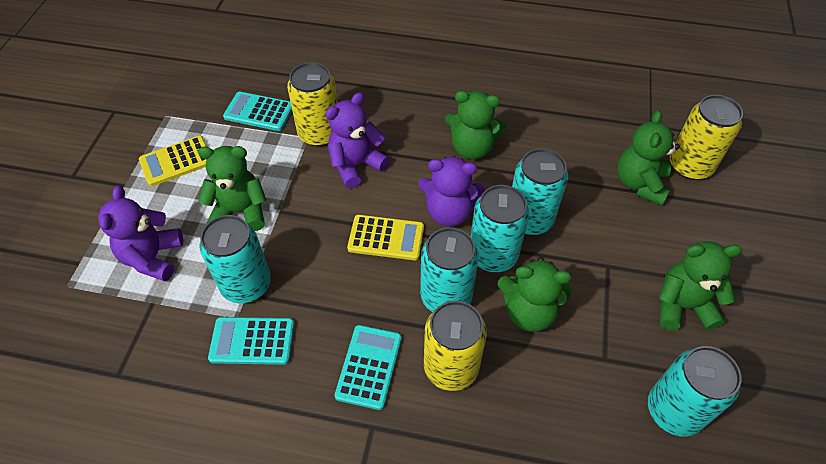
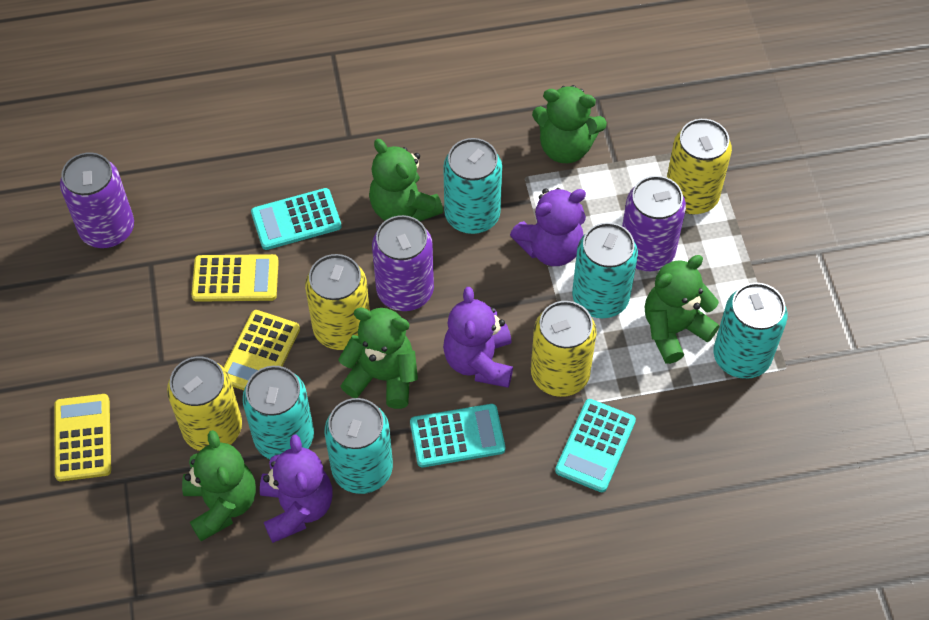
purple can: 0 -> 3
yellow calculator: 2 -> 3
yellow can: 3 -> 4

